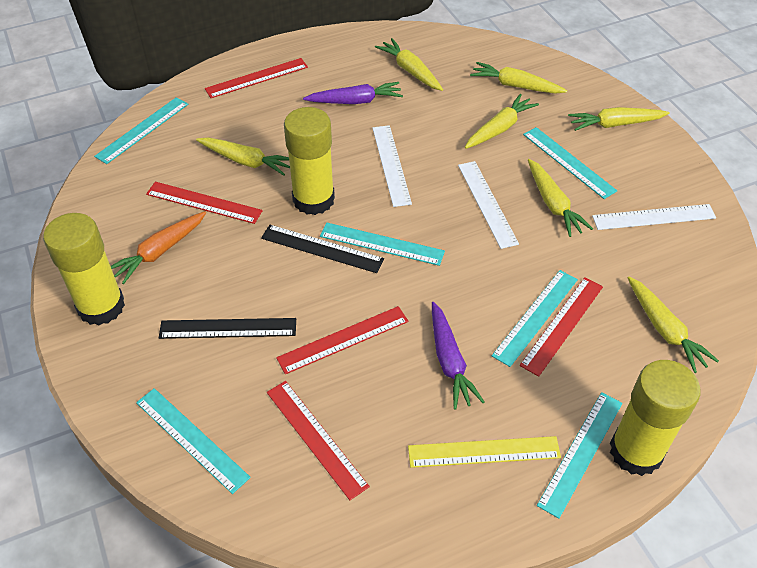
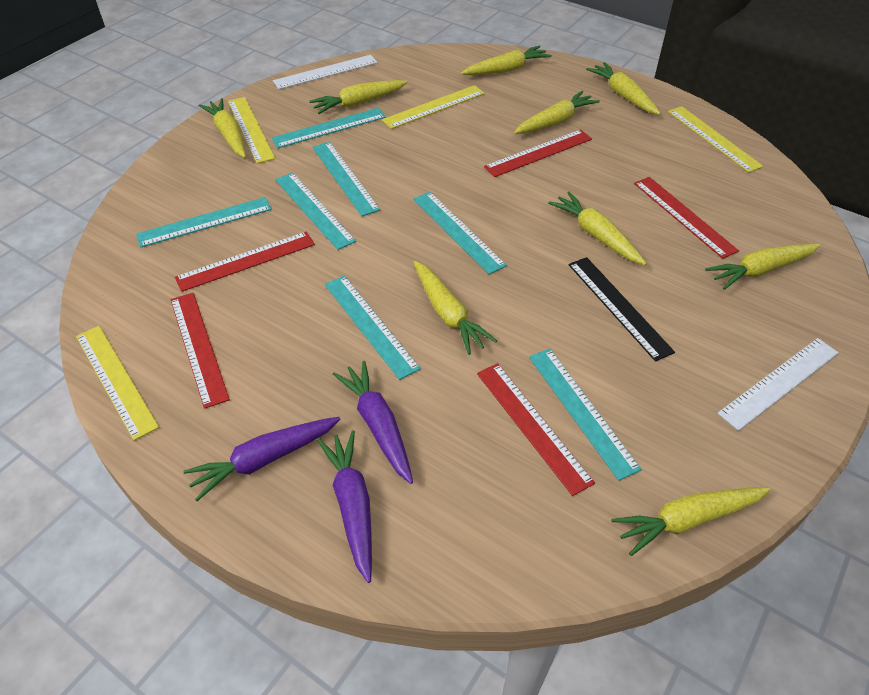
black ruler: 2 -> 1
orange carrot: 1 -> 0
purple carrot: 2 -> 3
turquoise ruler: 6 -> 7
white ruler: 3 -> 2
yellow carrot: 7 -> 9
yellow glue stick: 3 -> 0
yellow ruler: 1 -> 4

